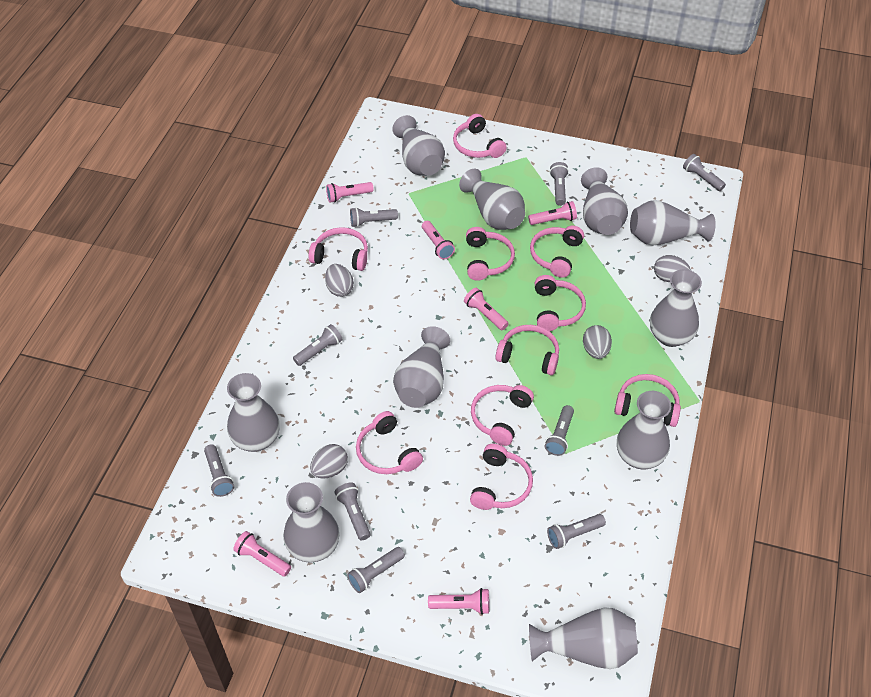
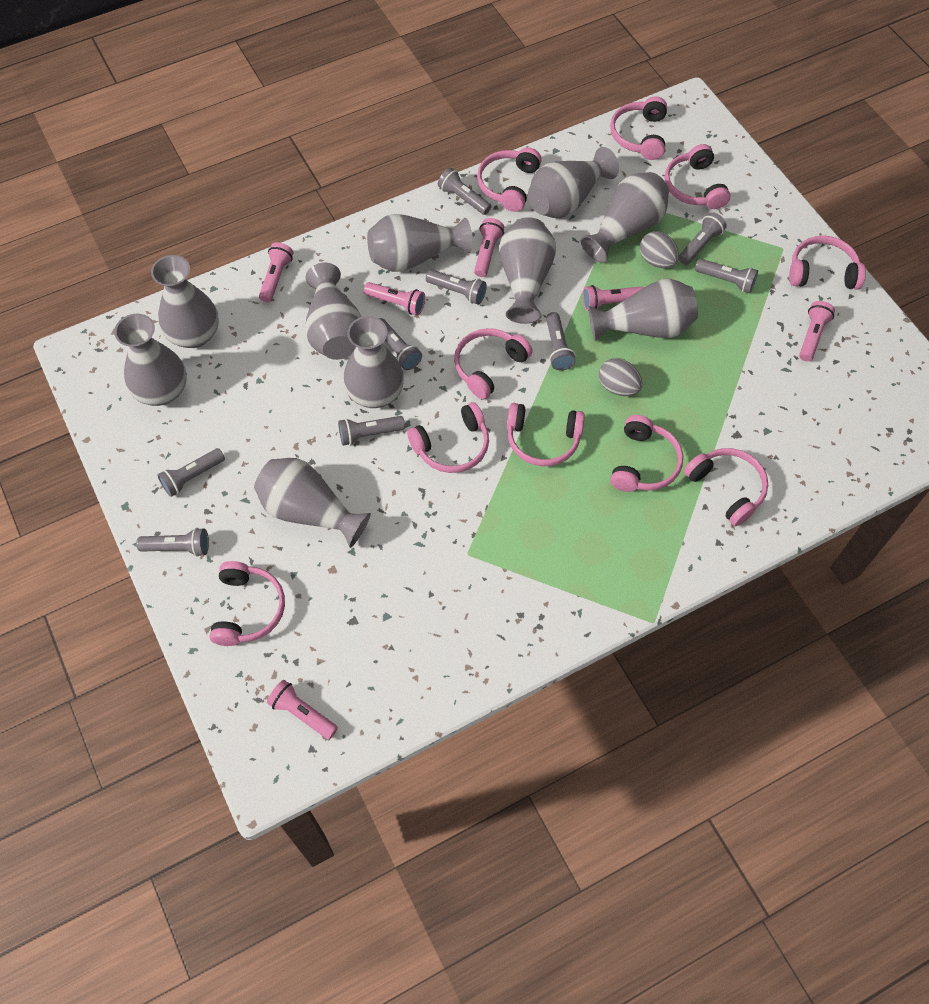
grey egg: 4 -> 2

